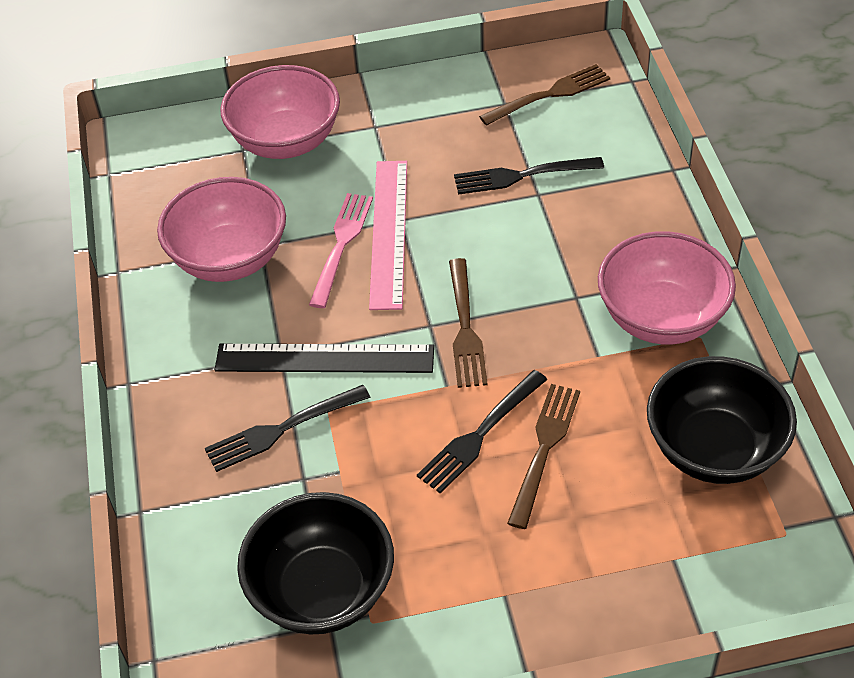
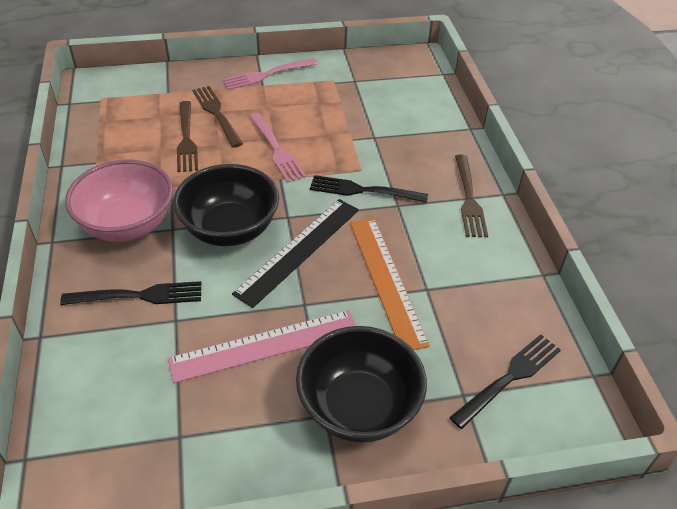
orange ruler: 0 -> 1
pink bowl: 3 -> 1
pink fork: 1 -> 2

